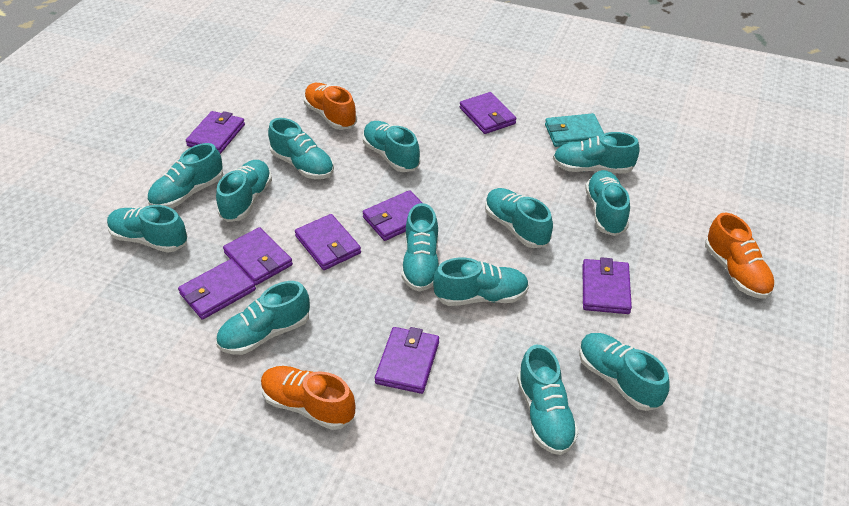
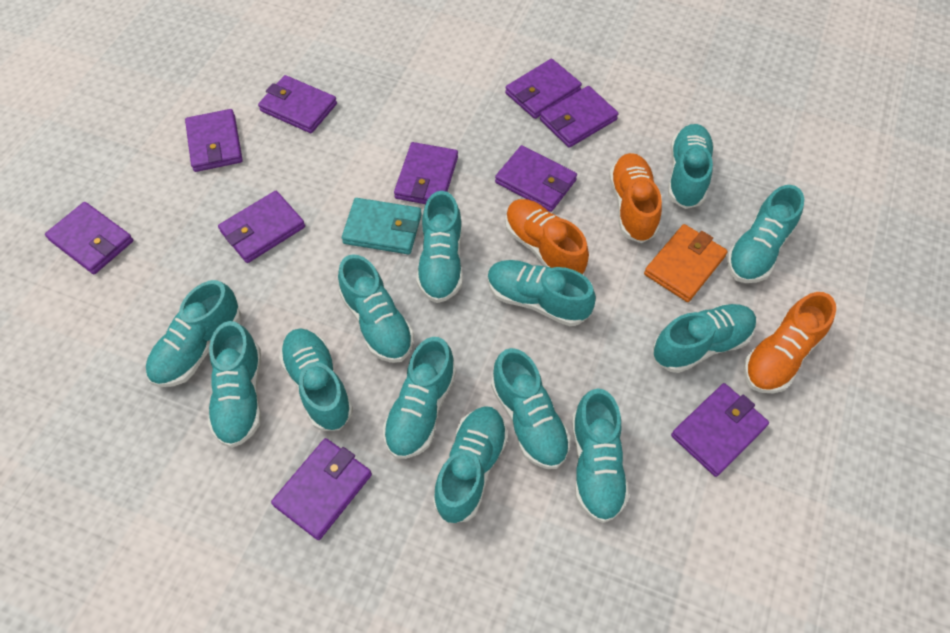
orange wallet: 0 -> 1
purple wallet: 8 -> 10

